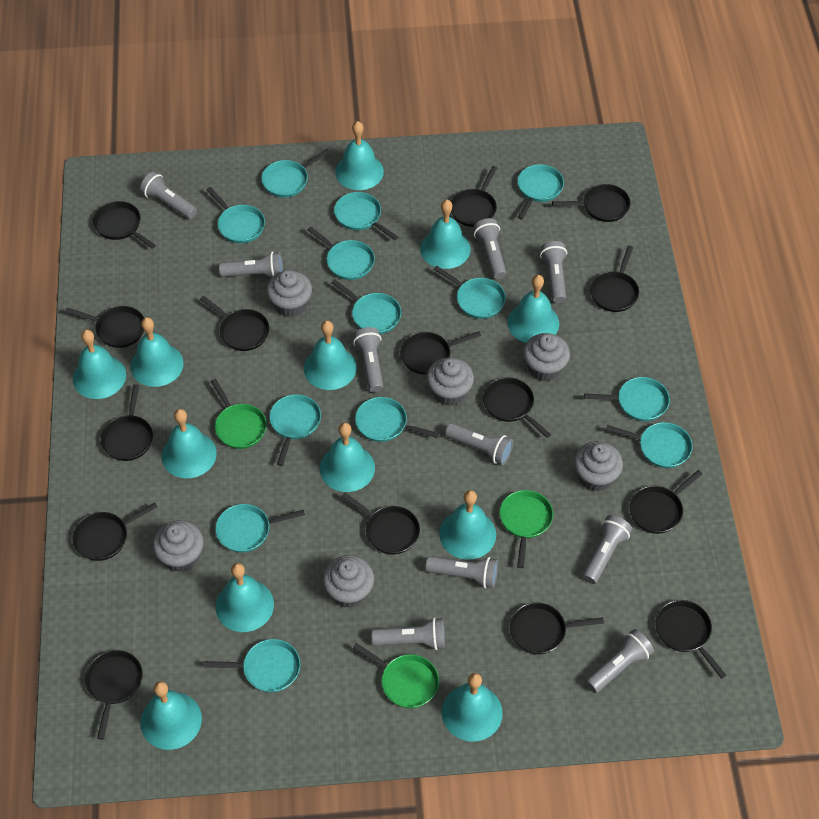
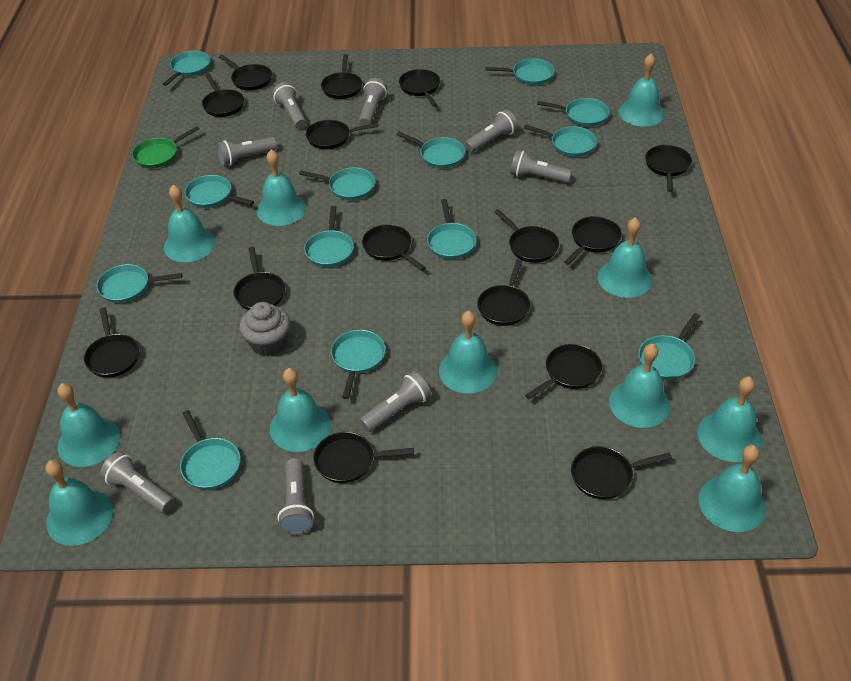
green pan: 3 -> 1
grey cupcake: 6 -> 1
grey flashlight: 10 -> 8
turquoise bell: 12 -> 11

